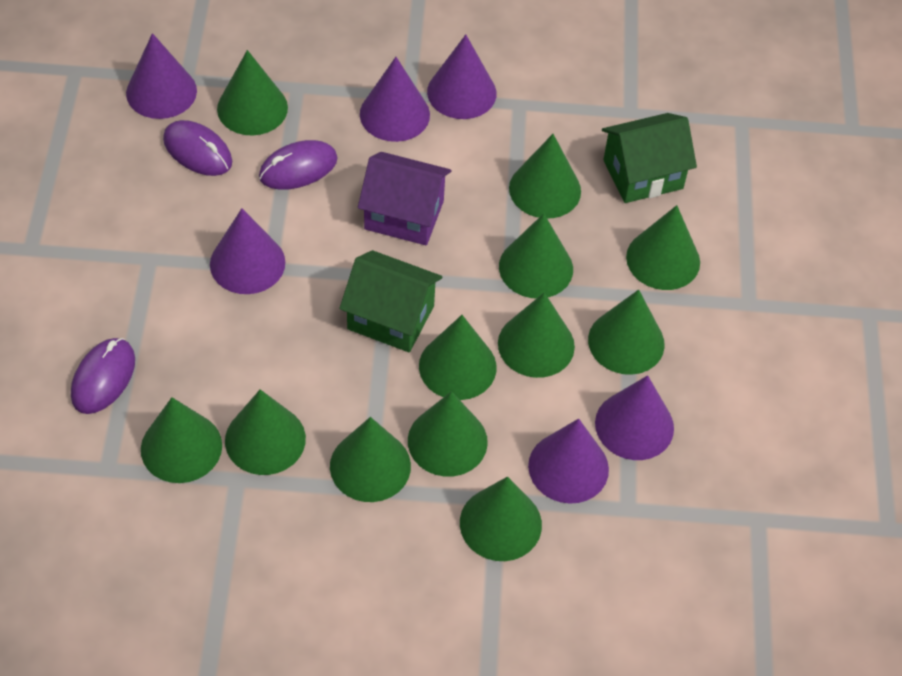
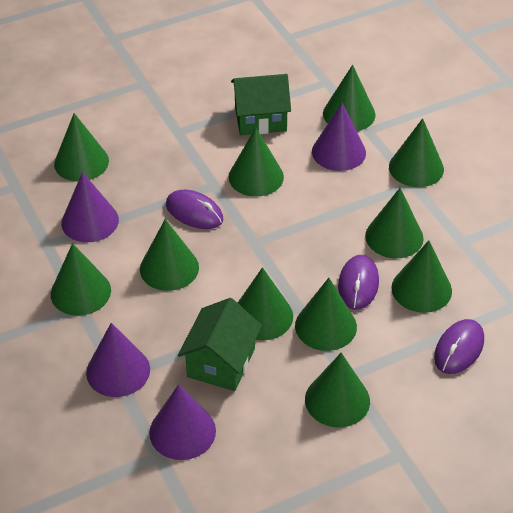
green cone: 12 -> 11
purple cone: 6 -> 4
purple house: 1 -> 0

